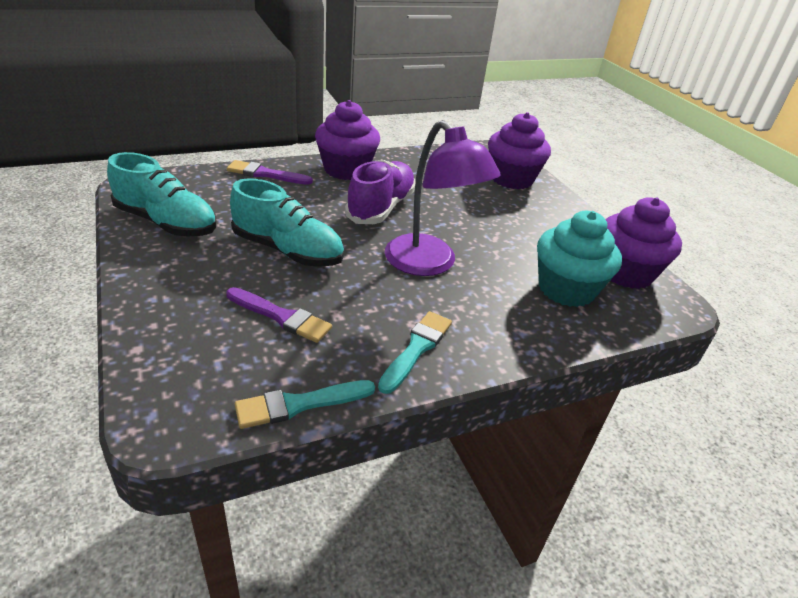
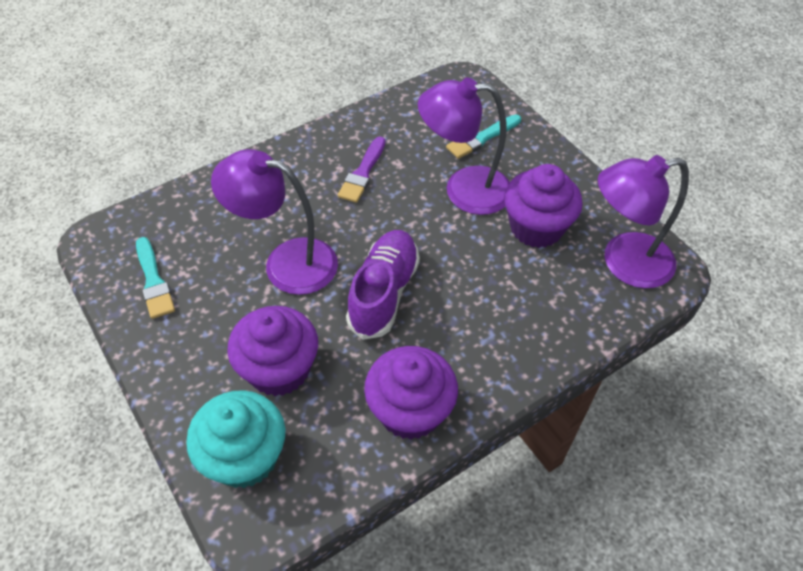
purple brush: 2 -> 1
purple lamp: 1 -> 3
turquoise shoe: 2 -> 0

